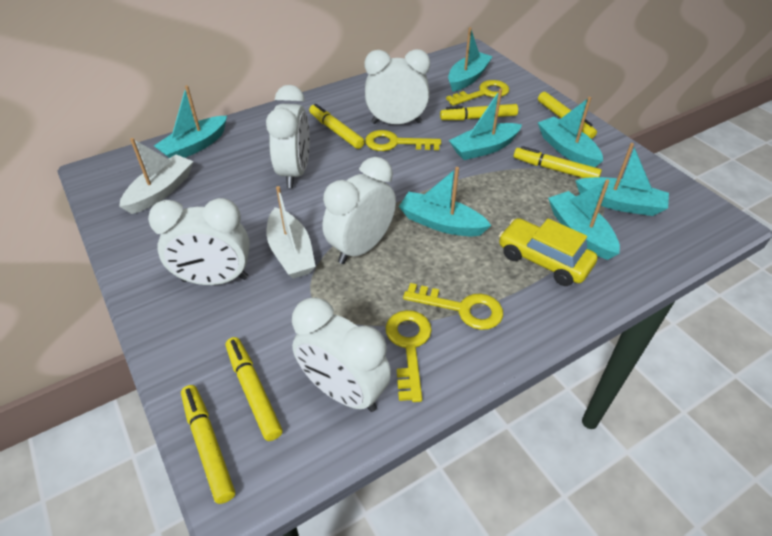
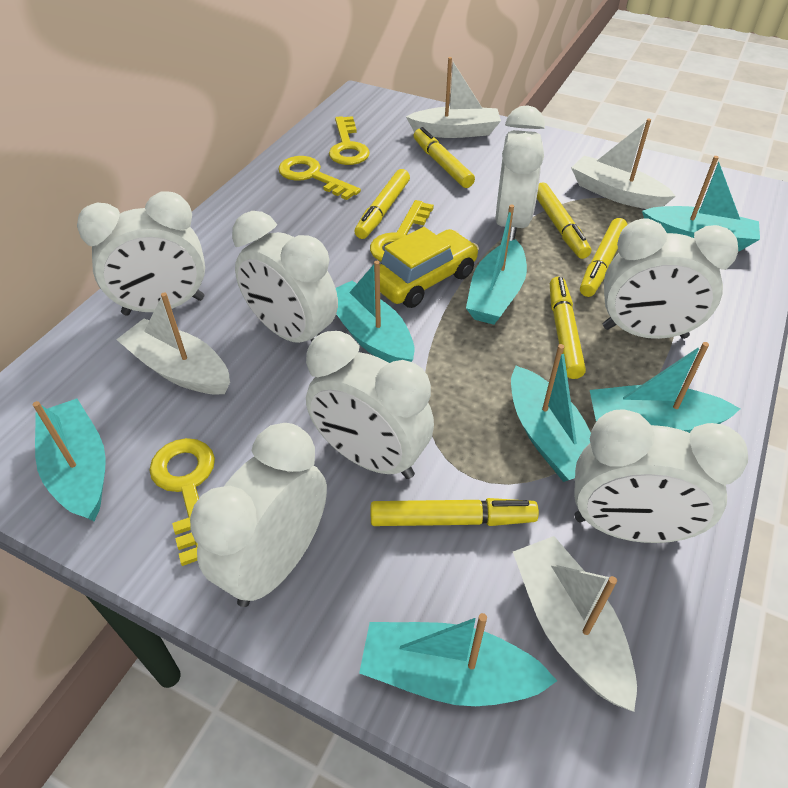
white boat: 2 -> 4
white clock: 5 -> 7

